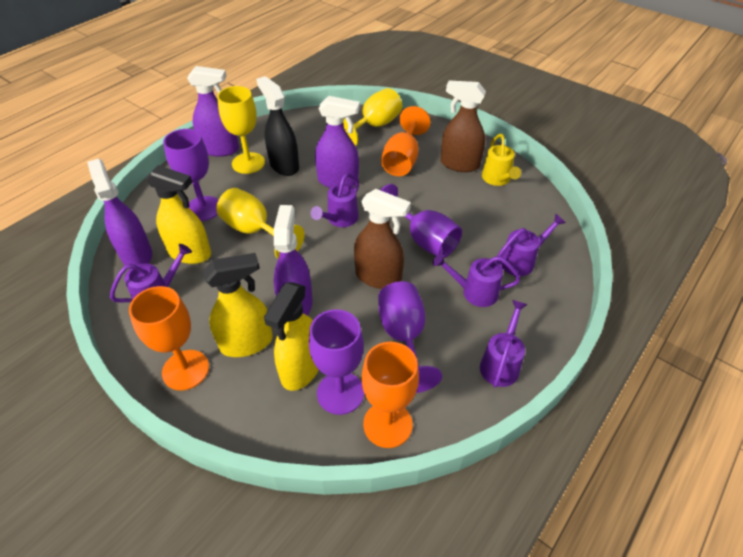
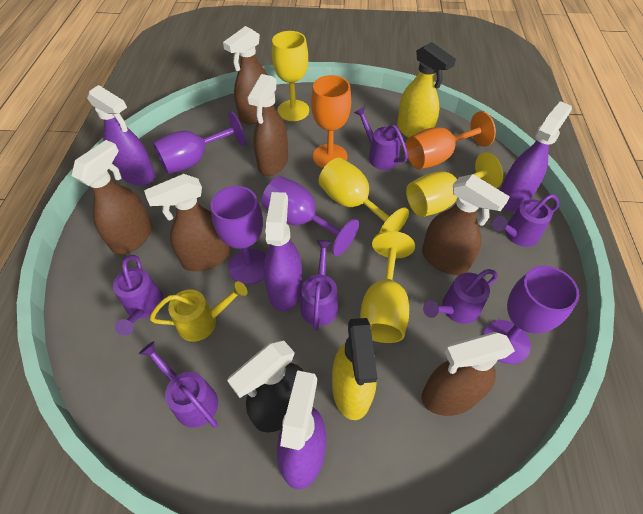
brown spray bottle: 2 -> 6
orange goblet: 3 -> 2
purple watering can: 5 -> 6
yellow goblet: 3 -> 4
yellow spray bottle: 3 -> 2

